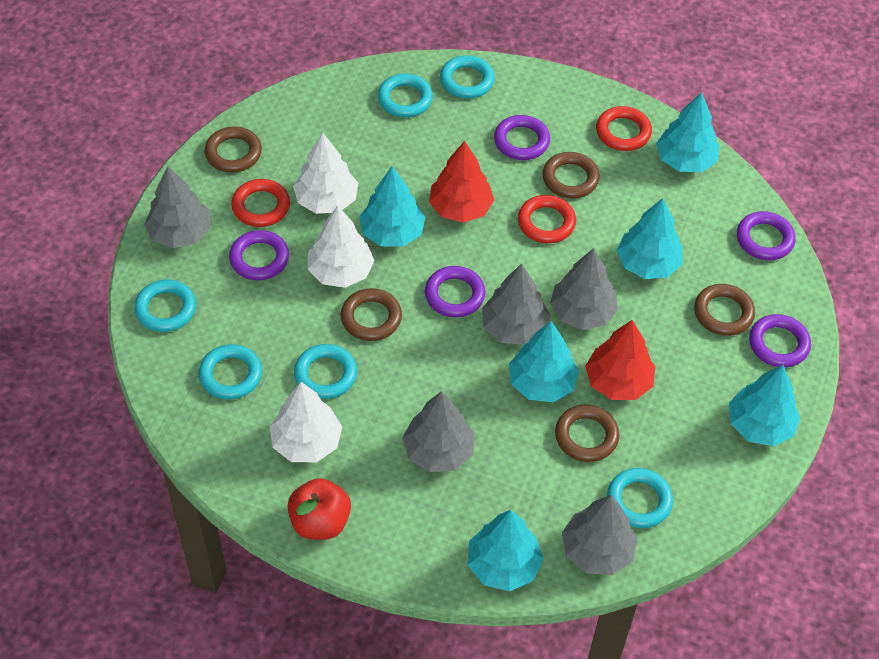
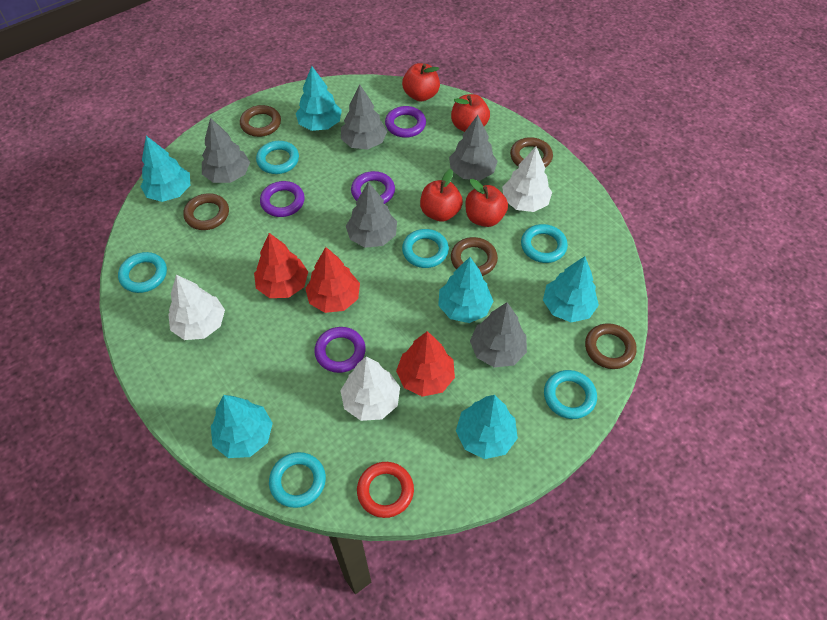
purple ring: 5 -> 4
red apple: 1 -> 4
red ring: 3 -> 1
red tree: 2 -> 3

